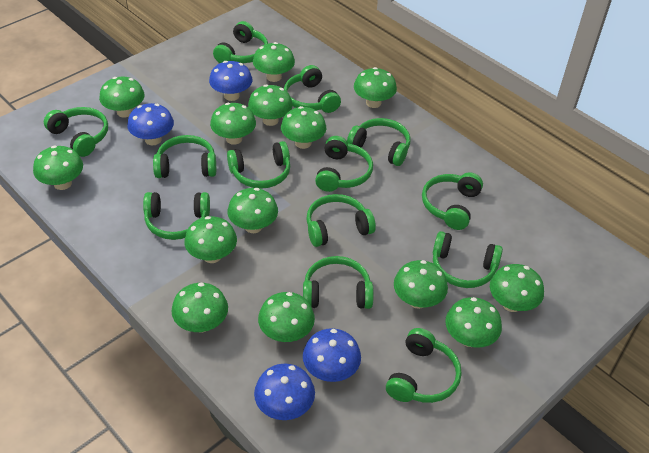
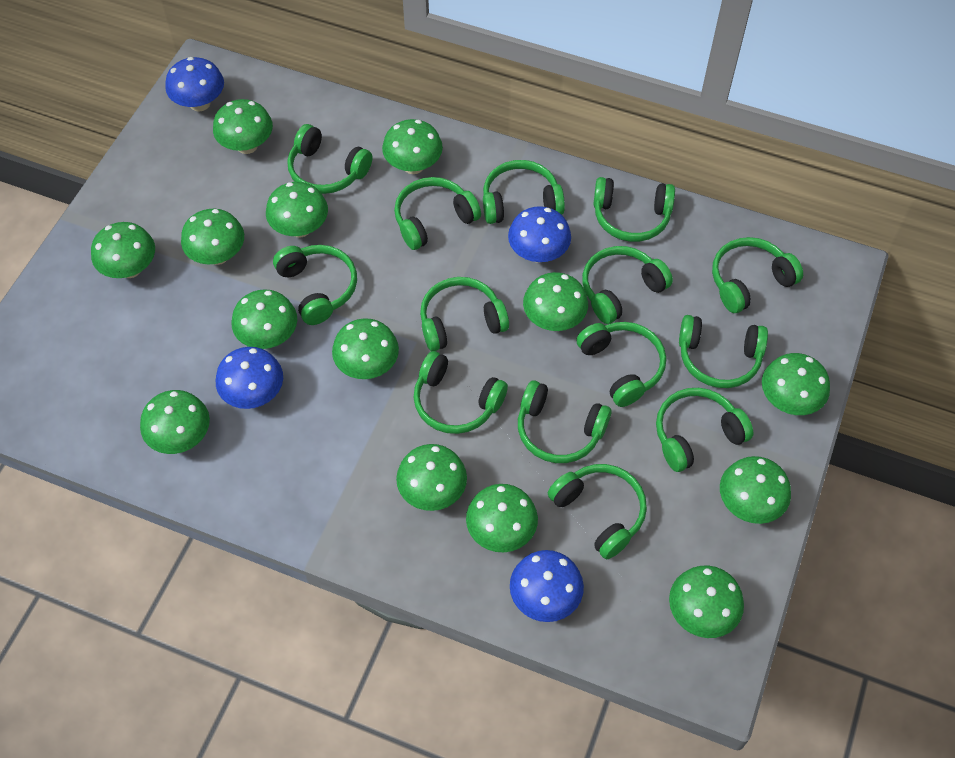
green headphones: 13 -> 14

